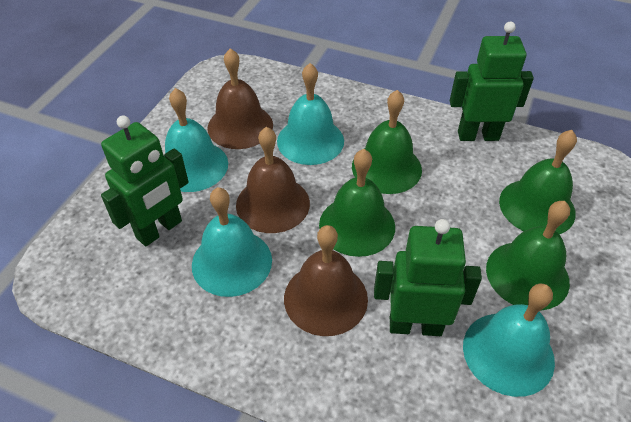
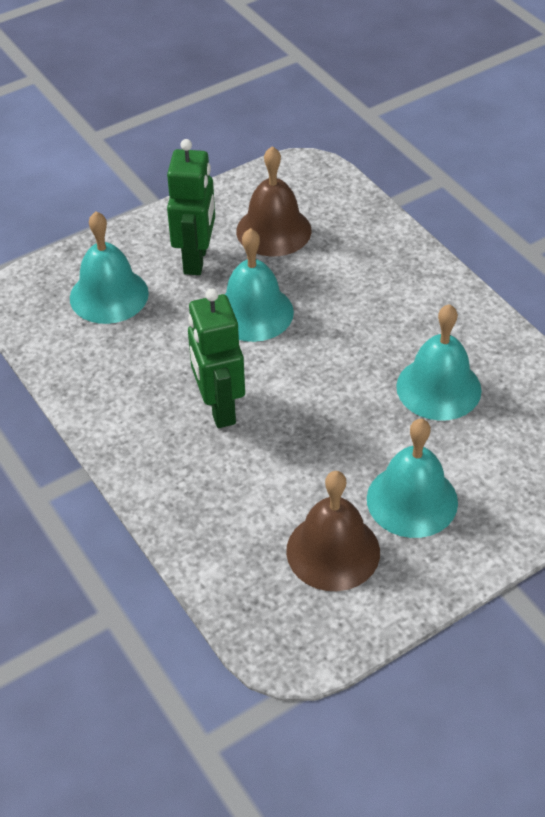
brown bell: 3 -> 2
green bell: 4 -> 0
green robot: 3 -> 2

